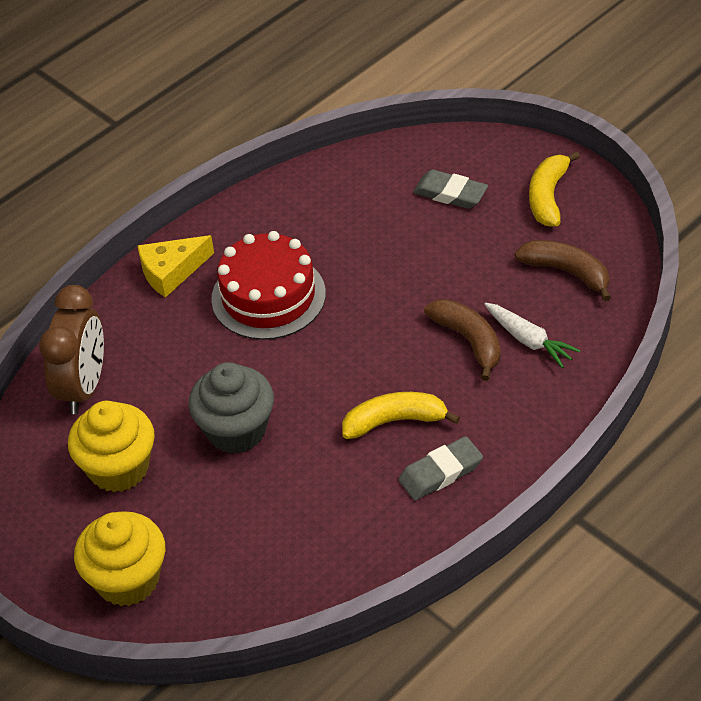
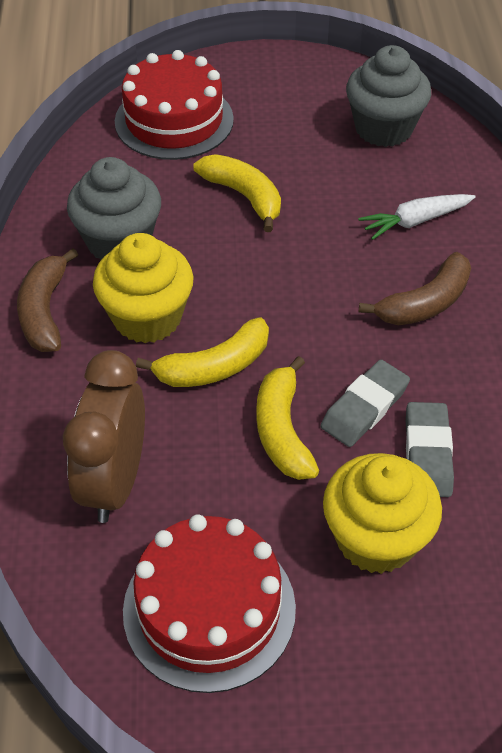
grey cupcake: 1 -> 2
red cake: 1 -> 2
yellow banana: 2 -> 3
yellow cheese: 1 -> 0

